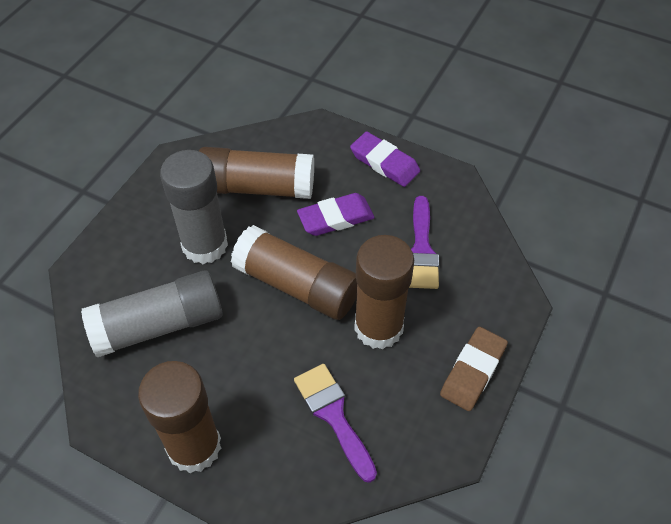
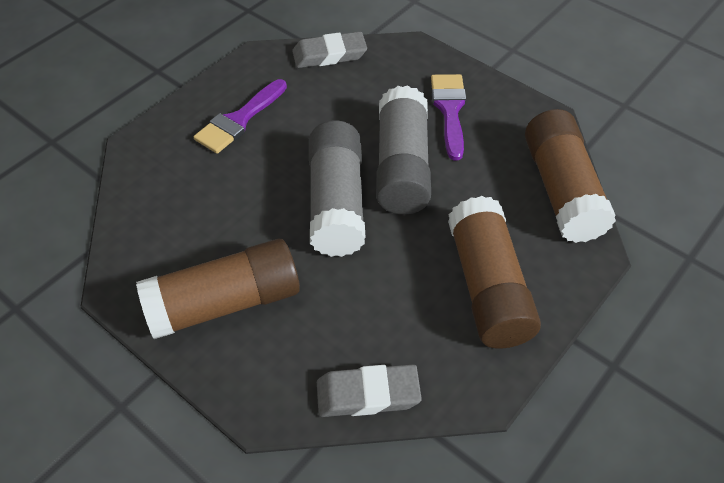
brown eraser: 1 -> 0
brown glue stick: 4 -> 3
grey eraser: 0 -> 2
purple eraser: 2 -> 0

